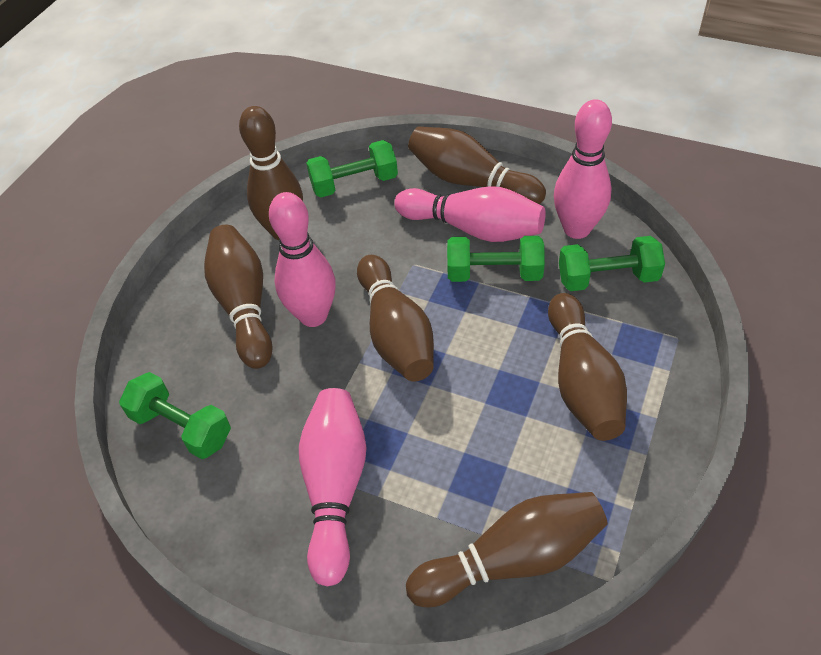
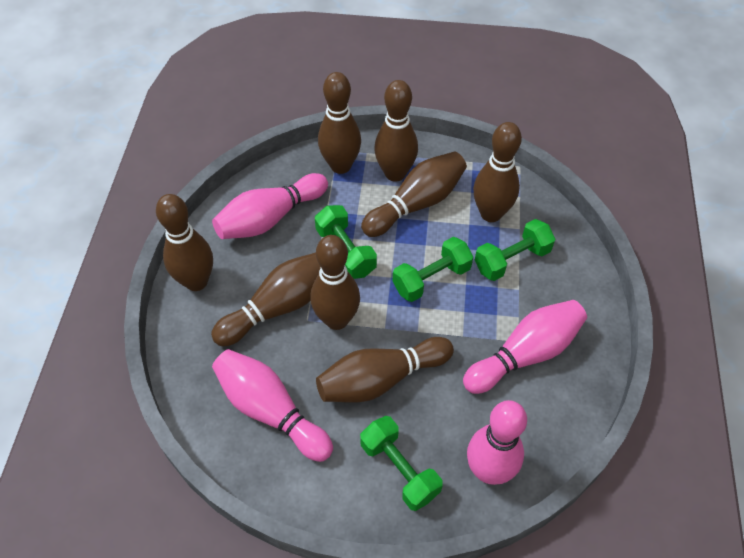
brown bowling pin: 6 -> 8

